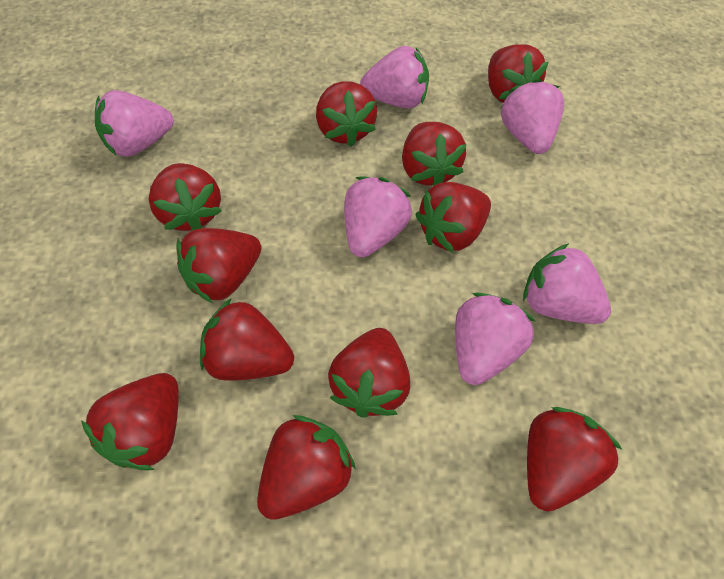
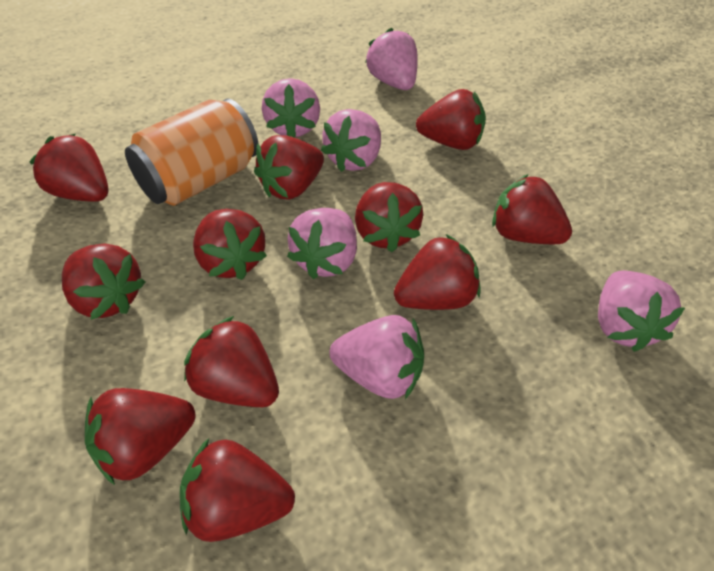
orange can: 0 -> 1

